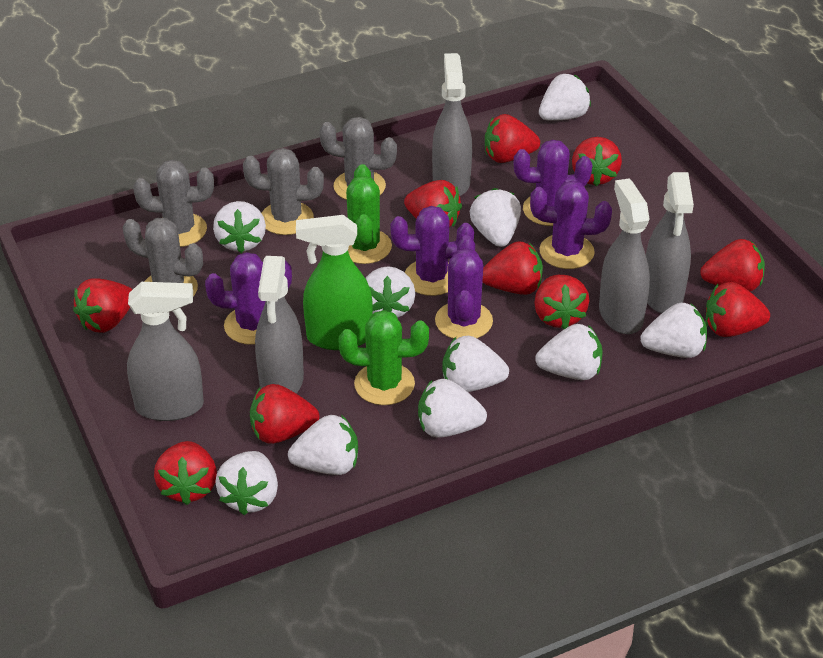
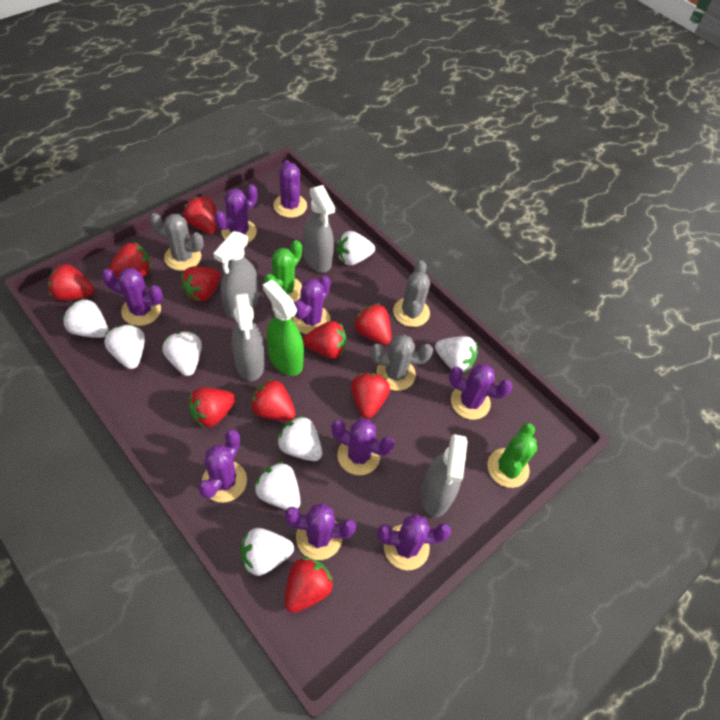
grey cactus: 4 -> 3
grey spray bottle: 5 -> 4
purple cactus: 5 -> 9
white strawberry: 10 -> 8

